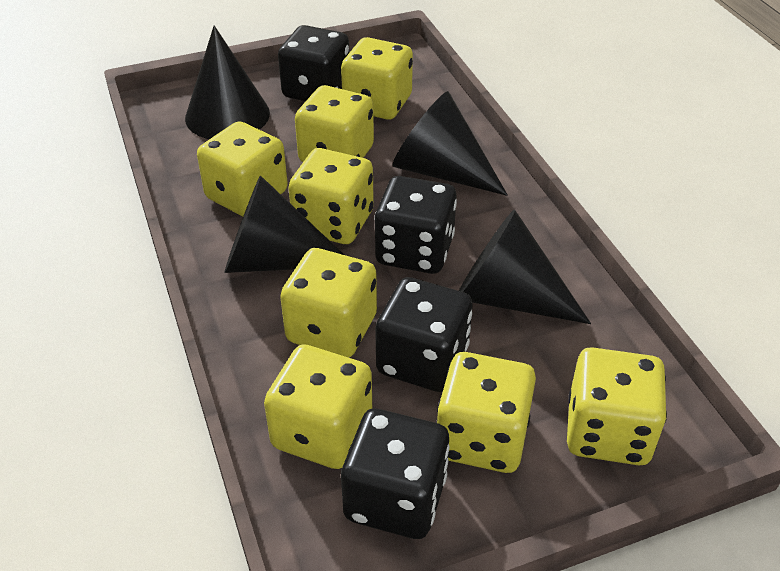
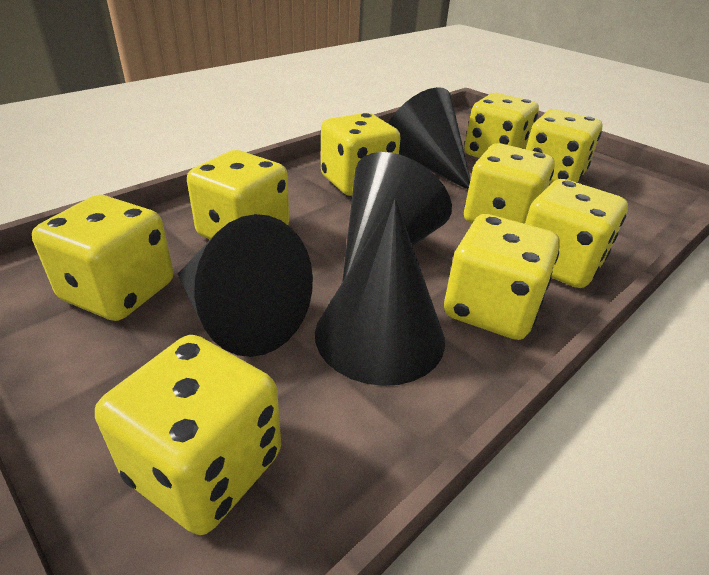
black dice: 4 -> 0
yellow dice: 8 -> 9

